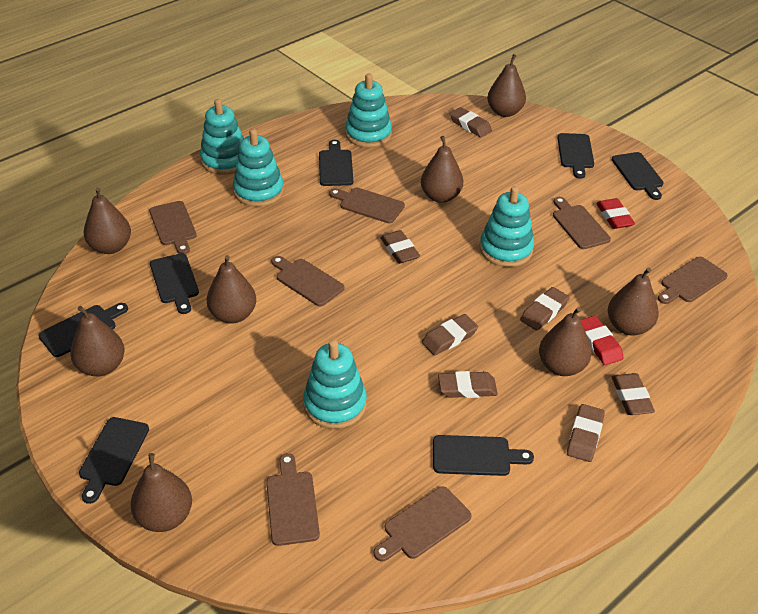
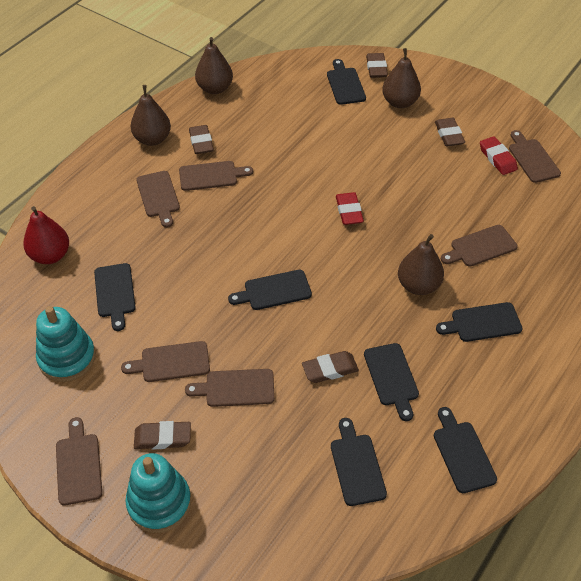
brown eraser: 7 -> 5
brown pear: 8 -> 4
red pear: 0 -> 1
turquoise stacking toy: 5 -> 2

